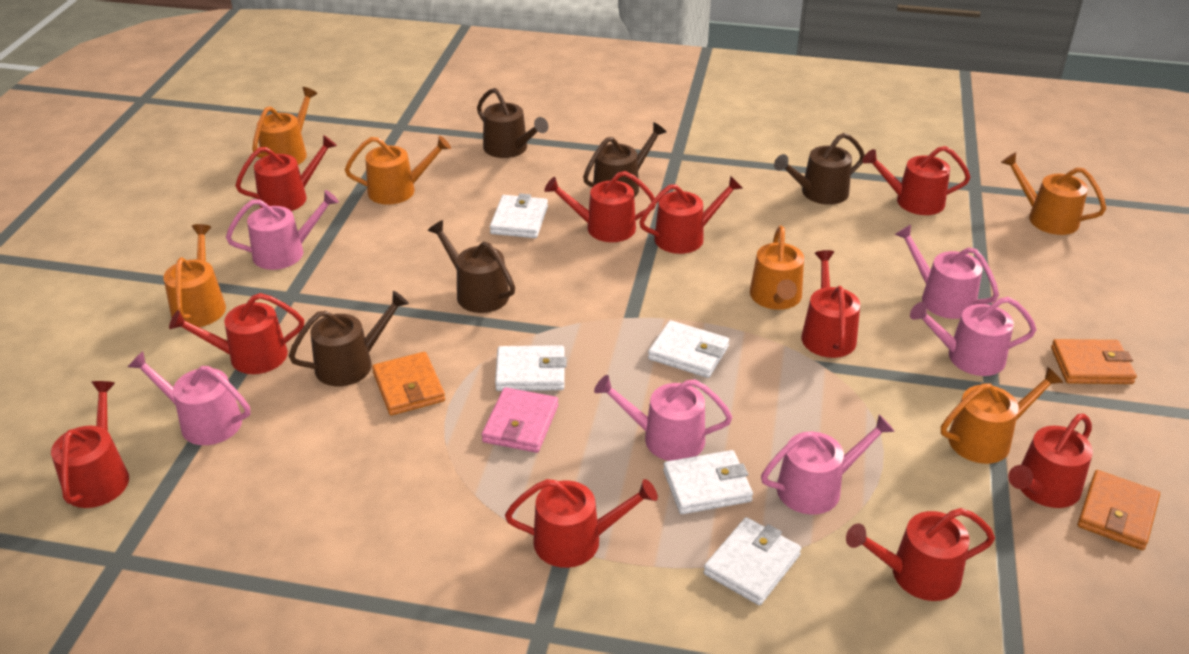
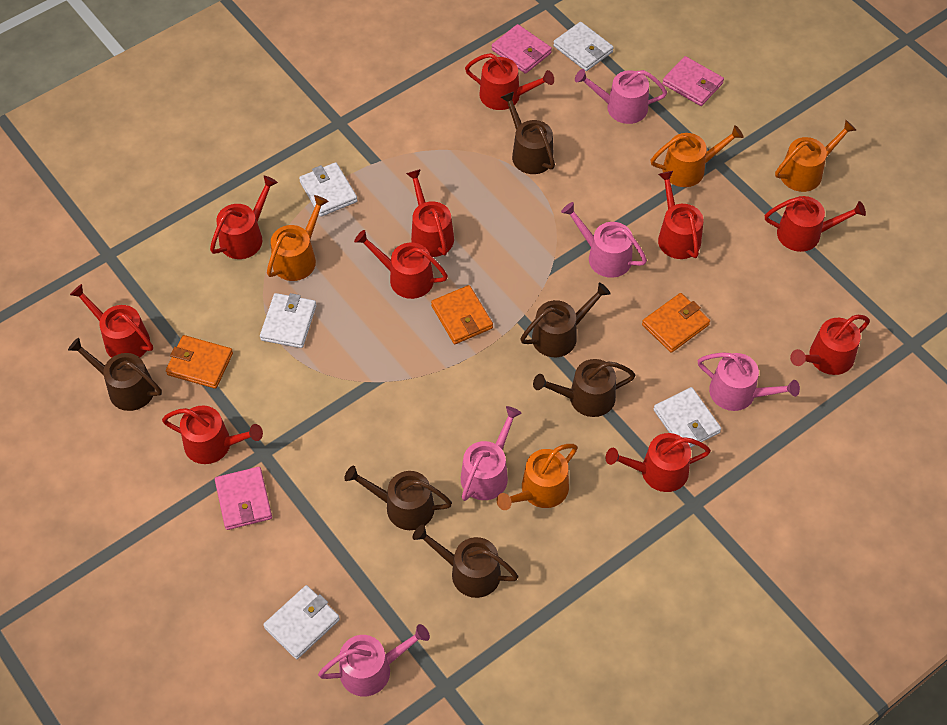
brown watering can: 5 -> 6
orange watering can: 6 -> 4
pink wallet: 1 -> 3
pink watering can: 6 -> 5

